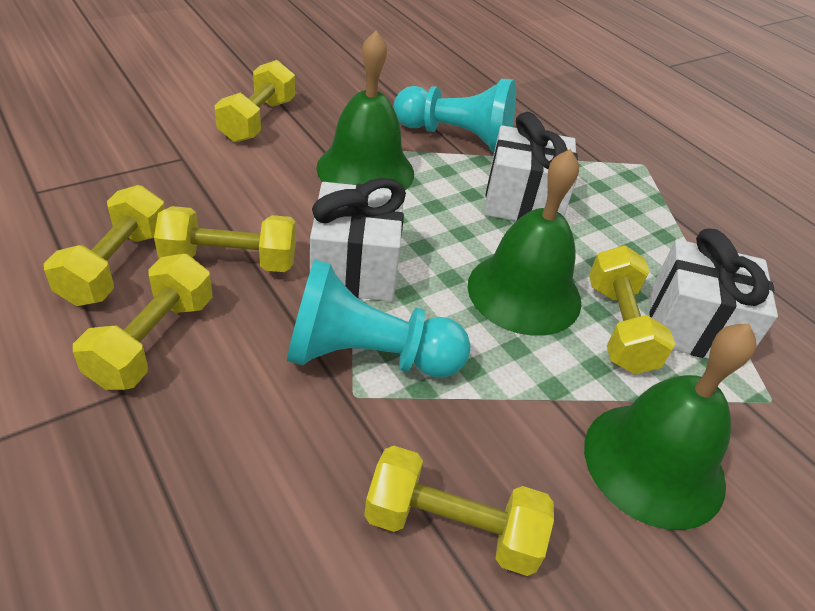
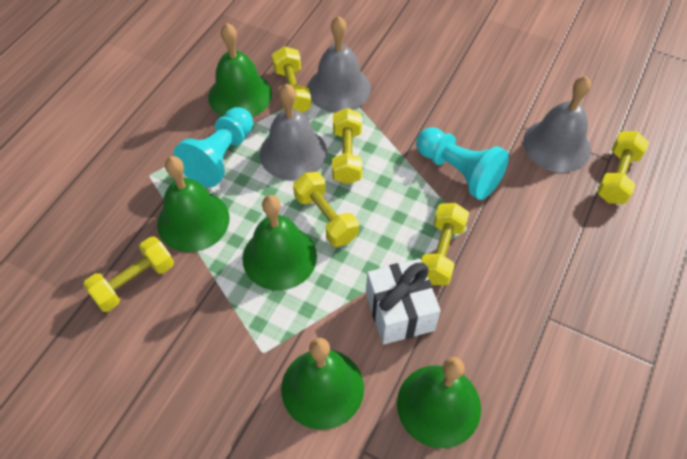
green bell: 3 -> 5
grey bell: 0 -> 3
white gift: 3 -> 1

